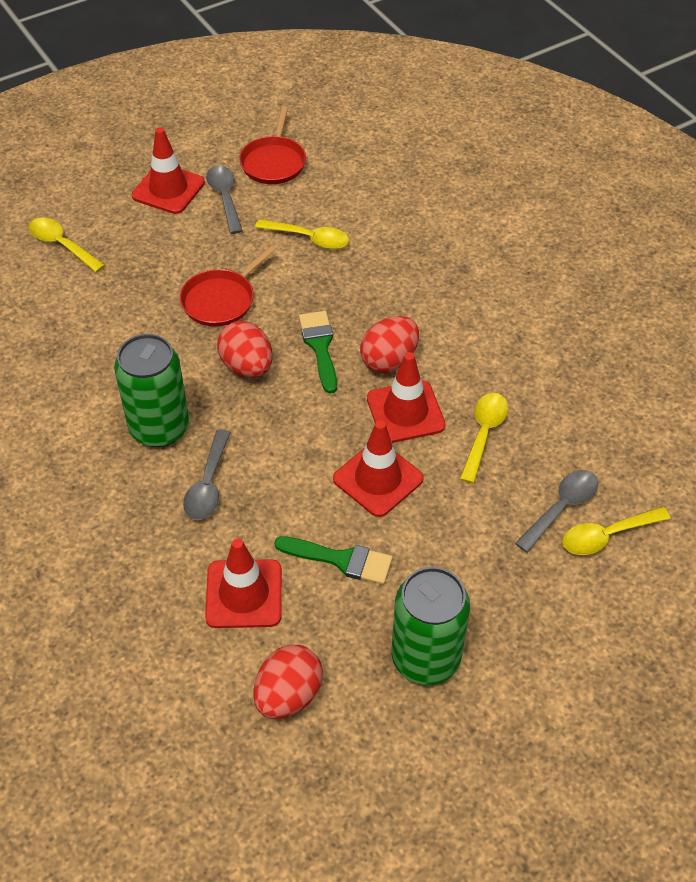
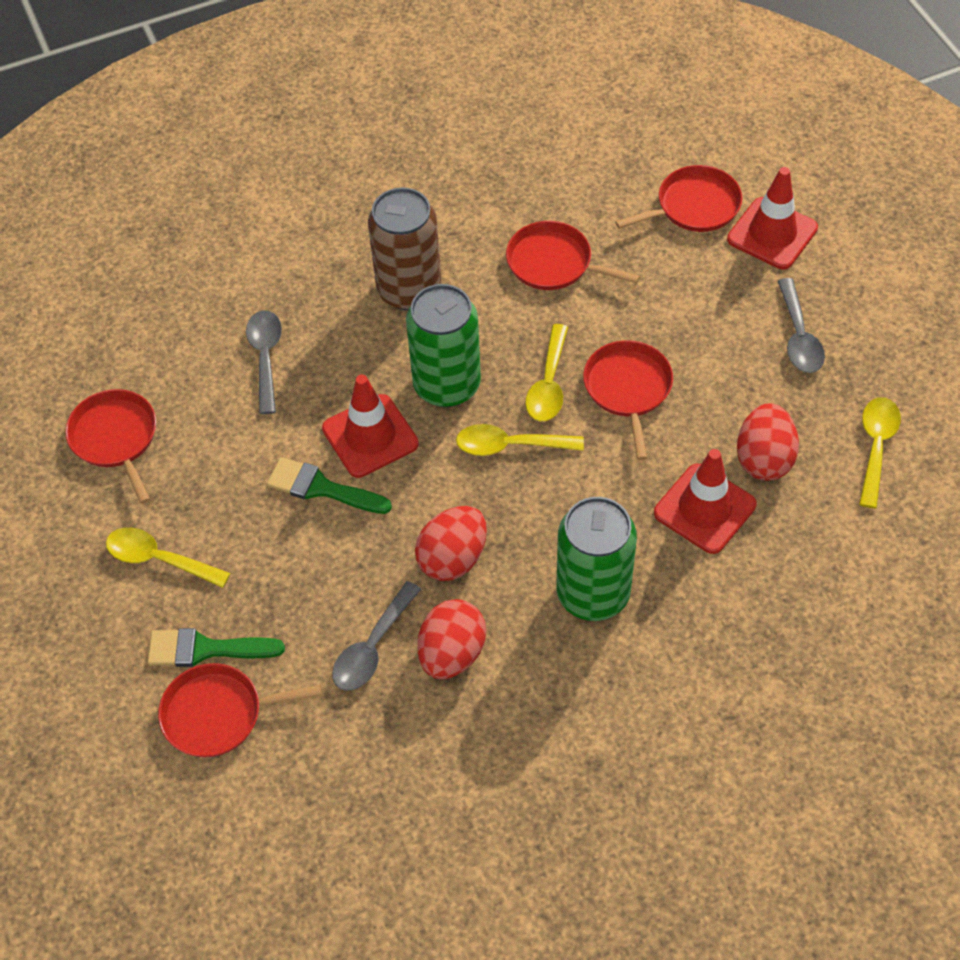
brown can: 0 -> 1
red pan: 2 -> 5
red traffic cone: 4 -> 3

